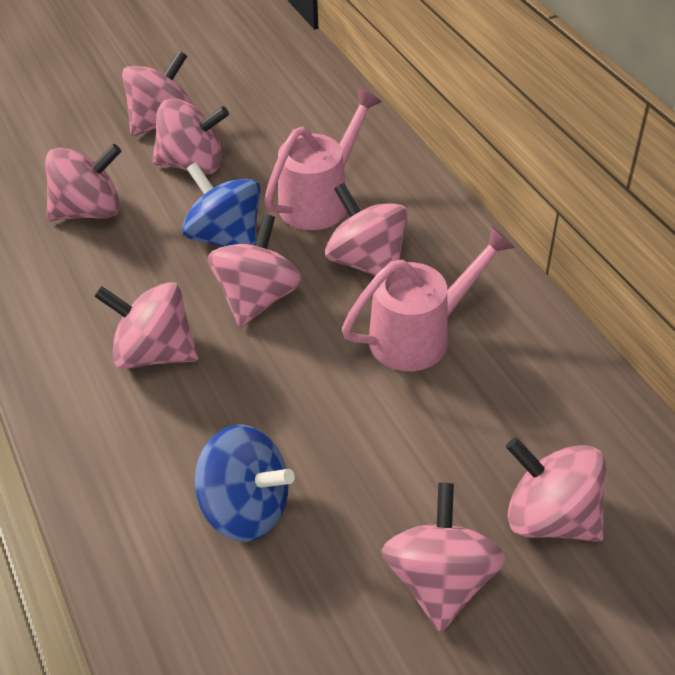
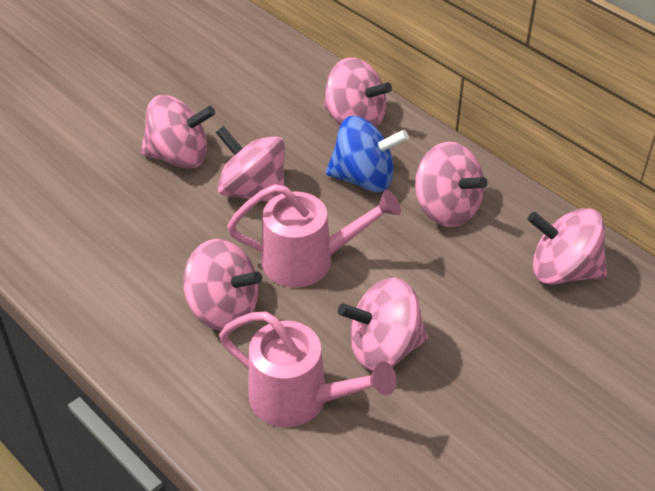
blue spinning top: 2 -> 1
pink spinning top: 8 -> 7

